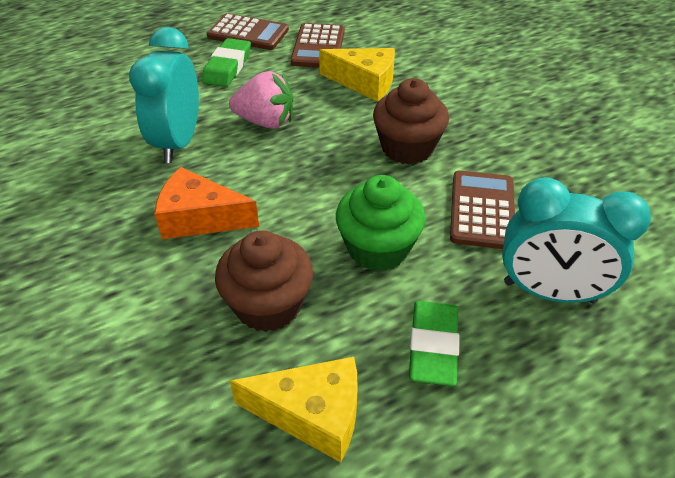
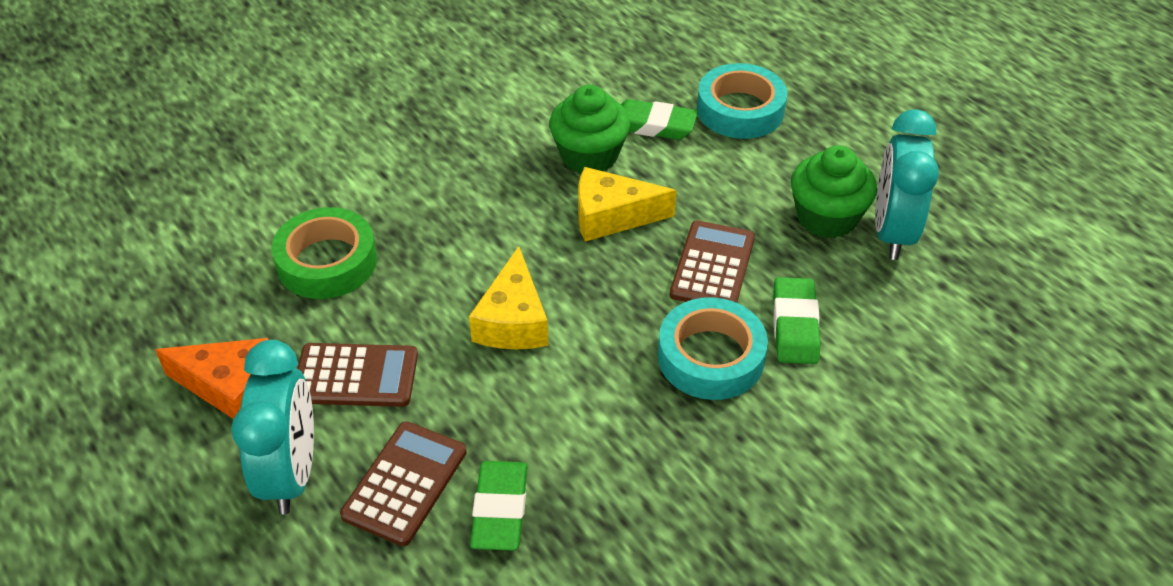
brown cupcake: 2 -> 0
green cupcake: 1 -> 2
green eraser: 2 -> 3
green tape: 0 -> 1
pink strawberry: 1 -> 0
turquoise tape: 0 -> 2

